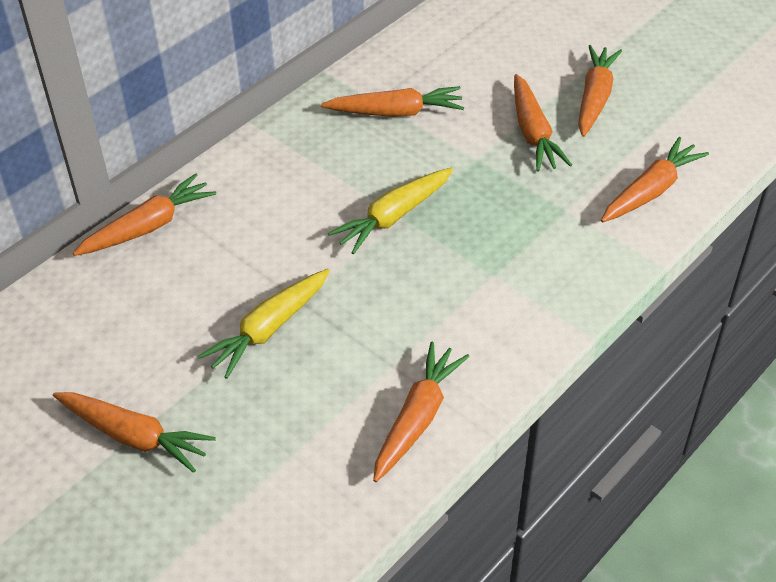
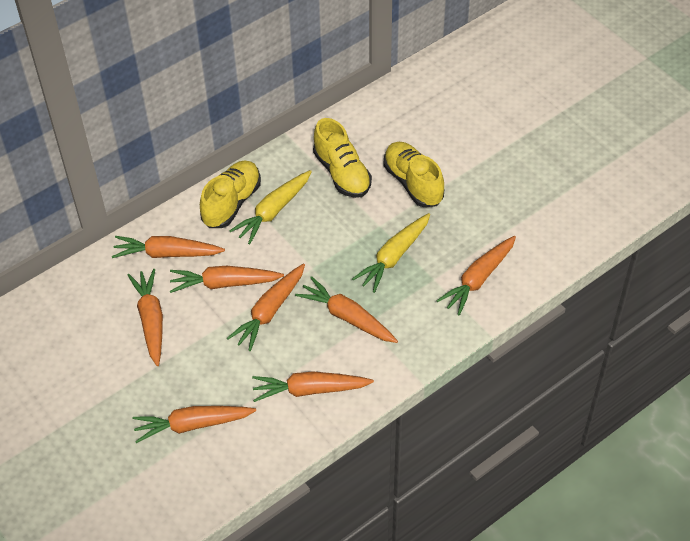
orange carrot: 7 -> 8
yellow shoe: 0 -> 3

